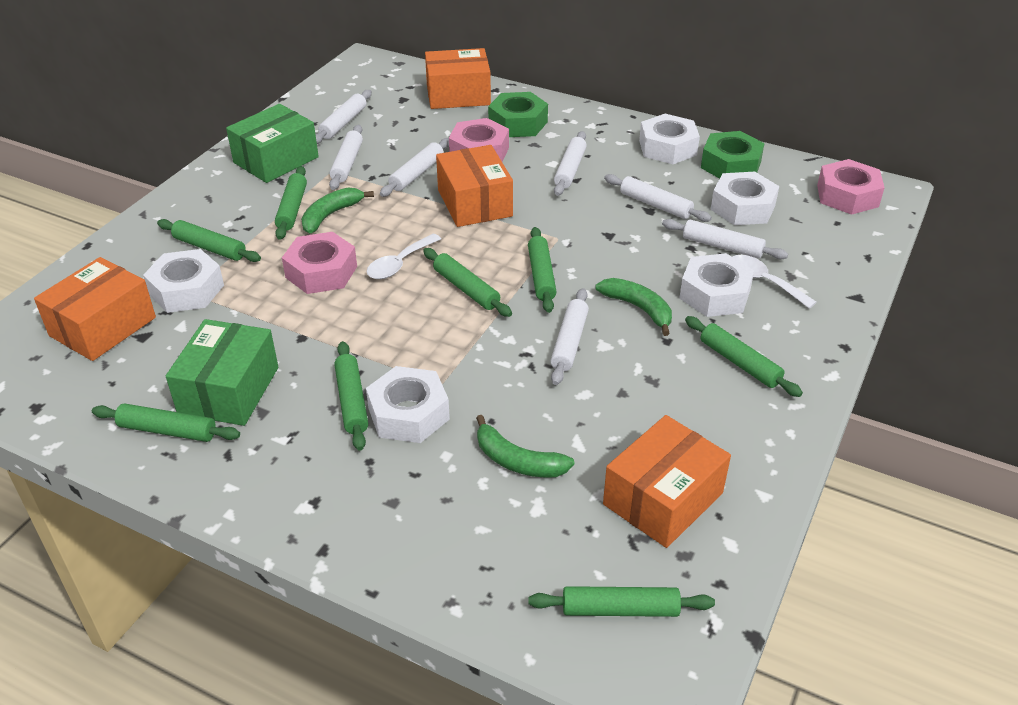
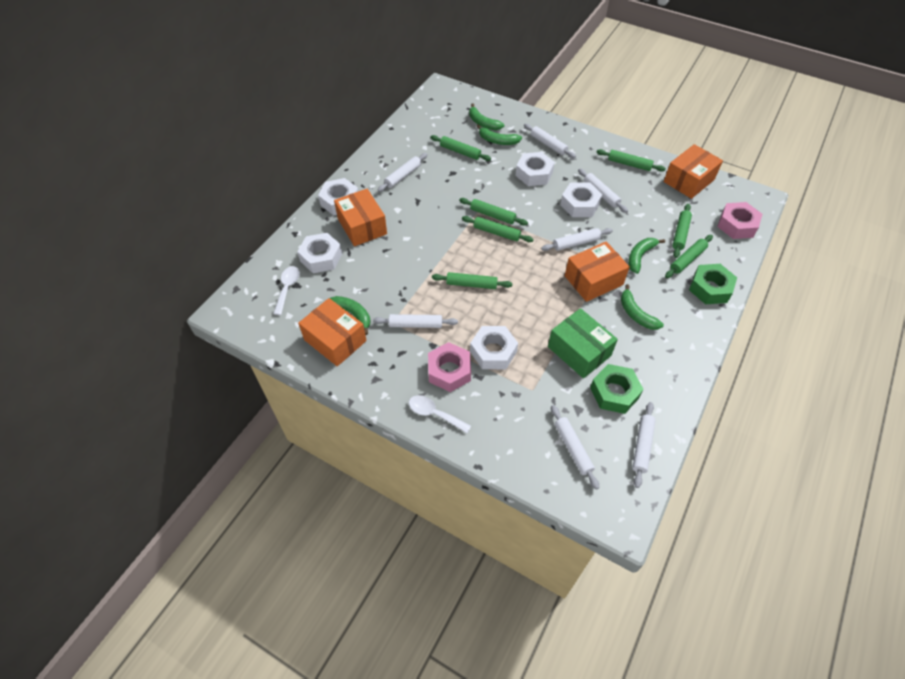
green banana: 3 -> 5
green box: 2 -> 1
green rolling pin: 8 -> 7
pink nut: 3 -> 2

